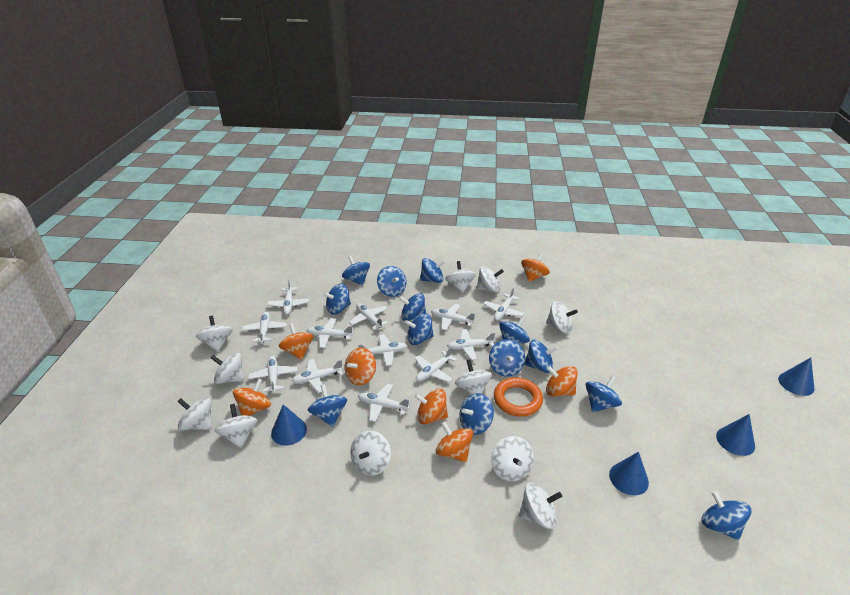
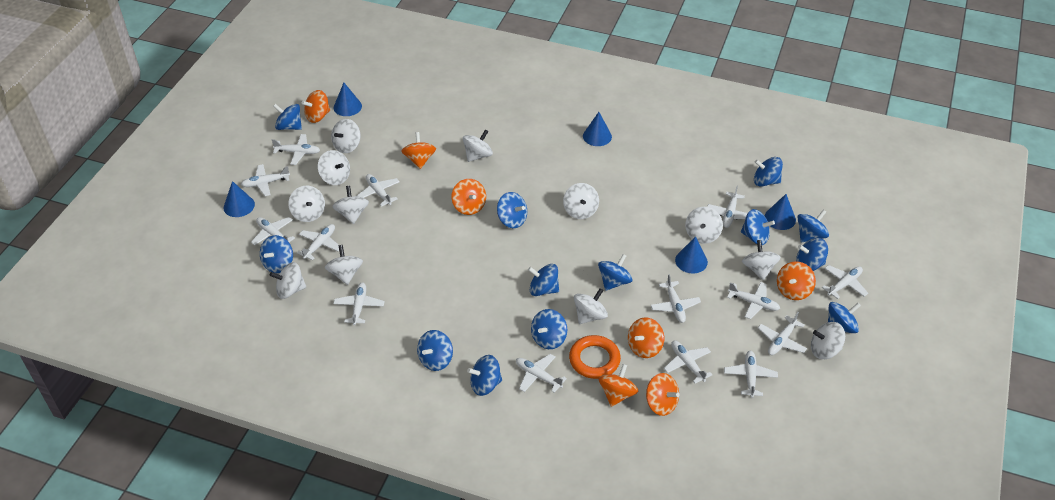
blue cone: 4 -> 5
white plane: 12 -> 14
white spinning top: 11 -> 12

